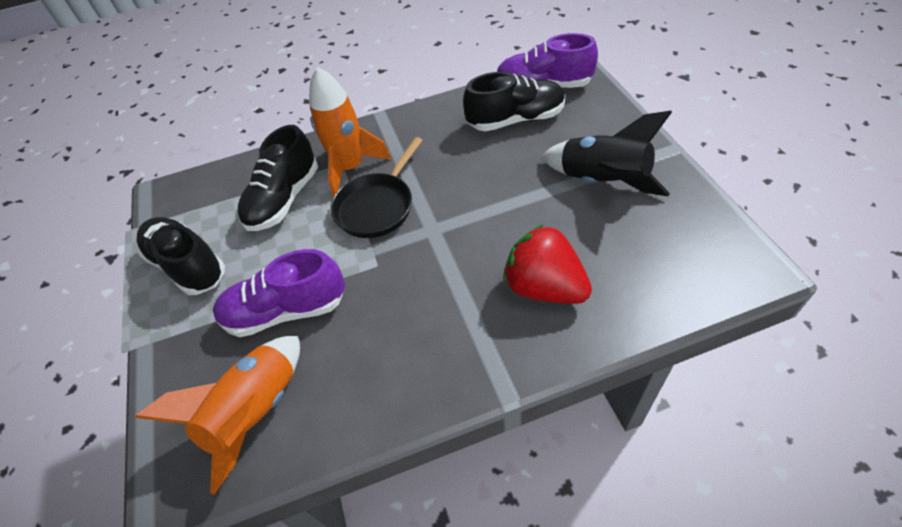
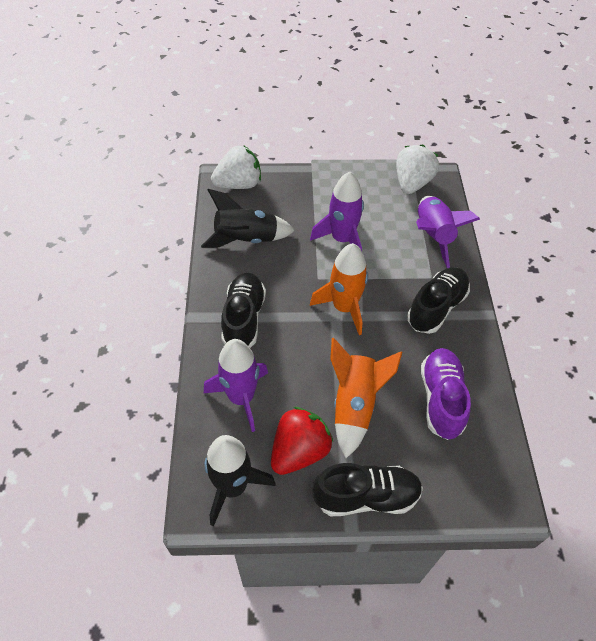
black pan: 1 -> 0
black rocket: 1 -> 2
purple rocket: 0 -> 3
purple shoe: 2 -> 1
white strawberry: 0 -> 2

